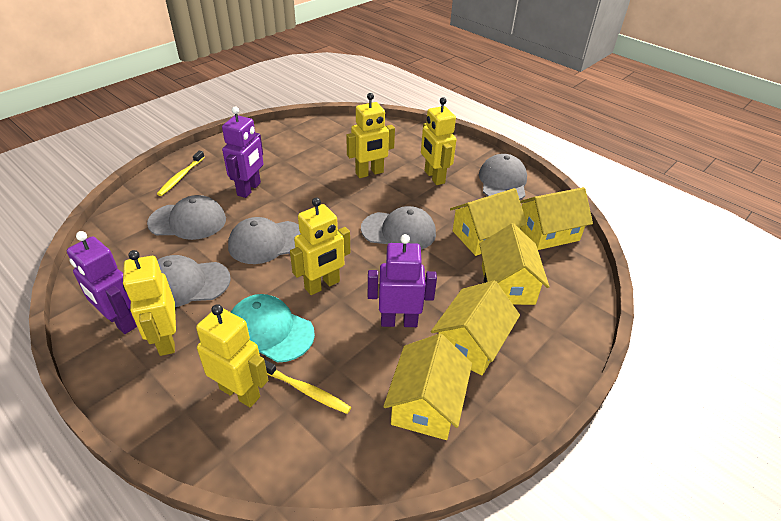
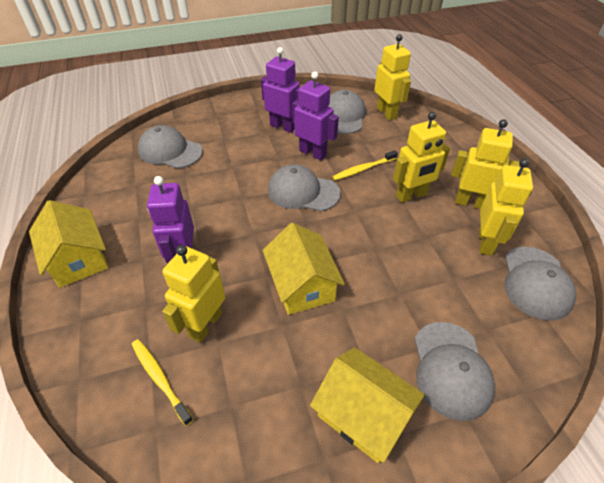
turquoise cap: 1 -> 0
yellow house: 5 -> 3

